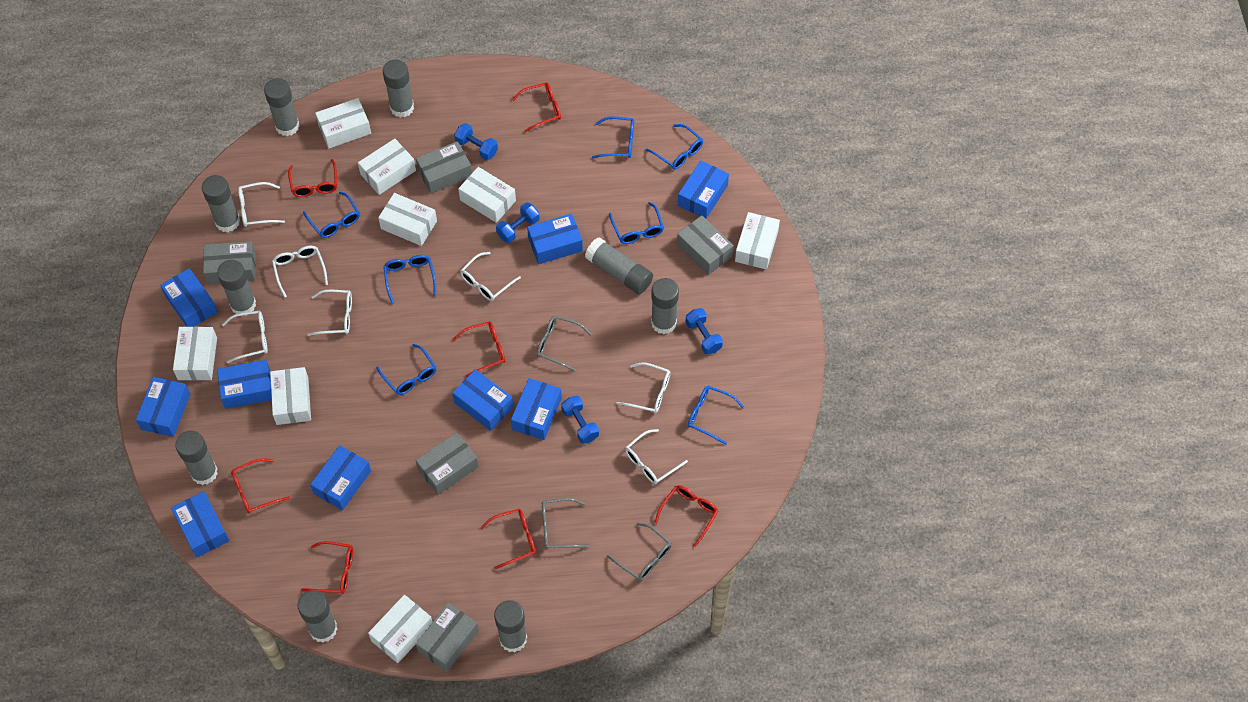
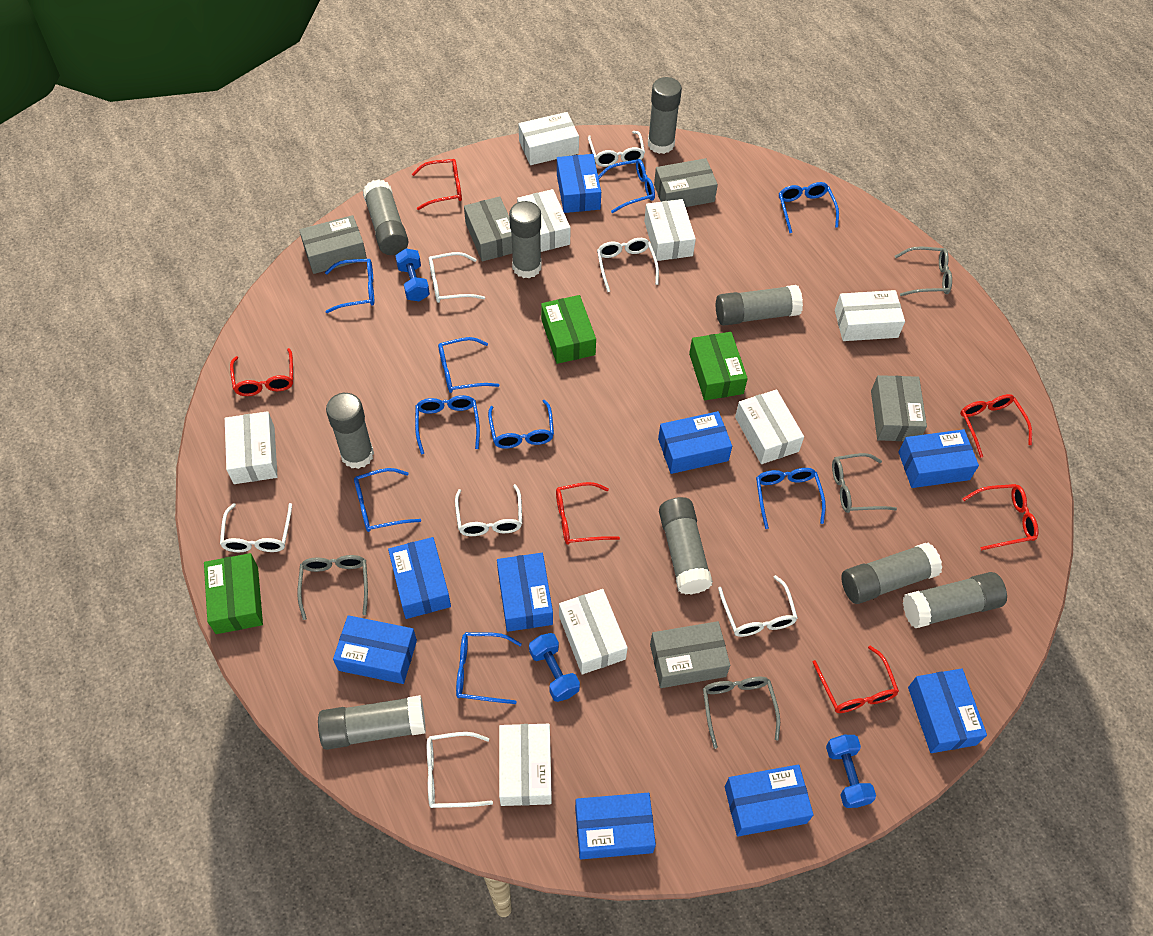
blue dumbbell: 4 -> 3
blue glasses: 7 -> 9
green box: 0 -> 3
grey glasses: 3 -> 4
red glasses: 7 -> 6

